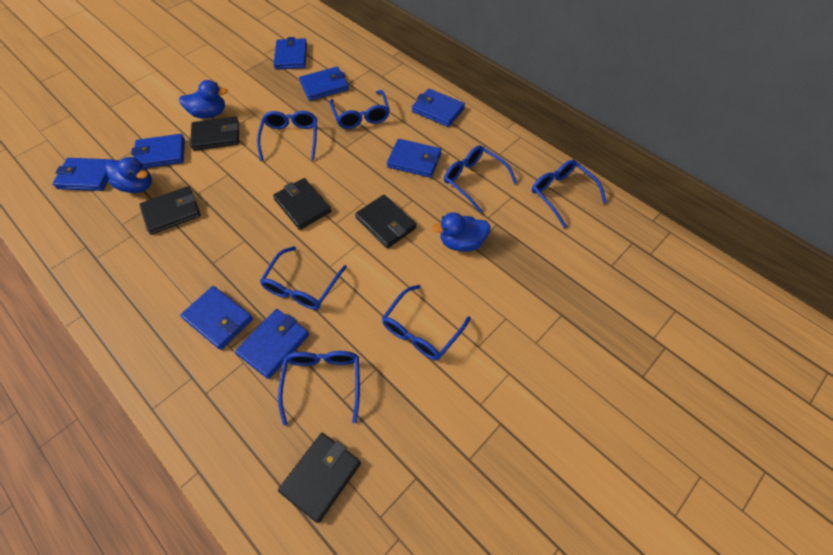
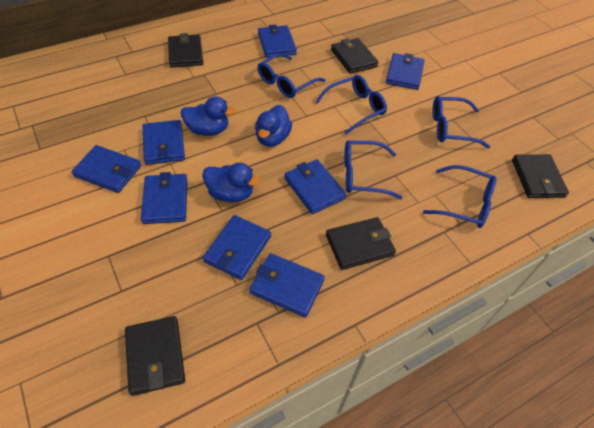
blue glasses: 7 -> 5

